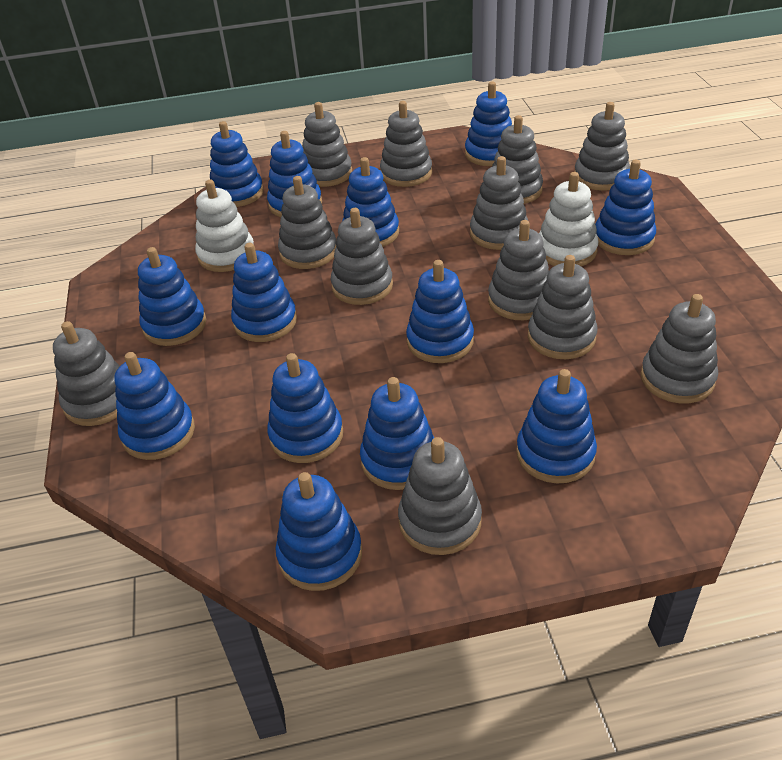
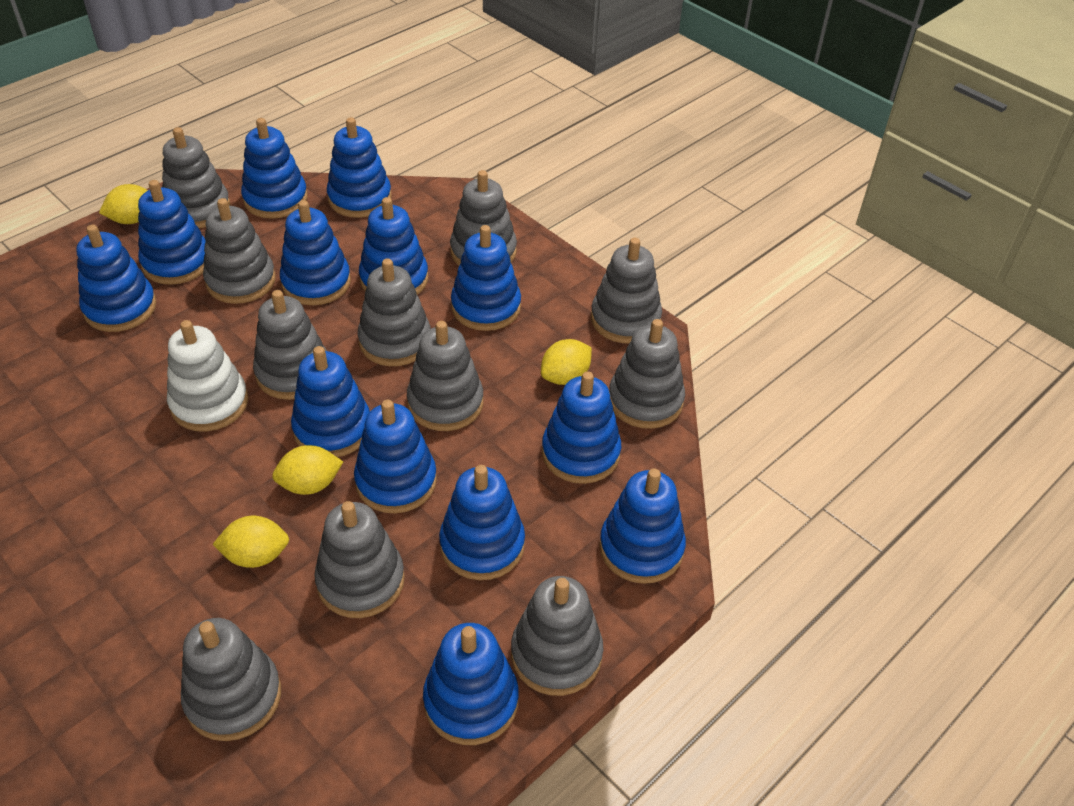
grey stacking toy: 12 -> 11
white stacking toy: 2 -> 1
yellow lemon: 0 -> 4

